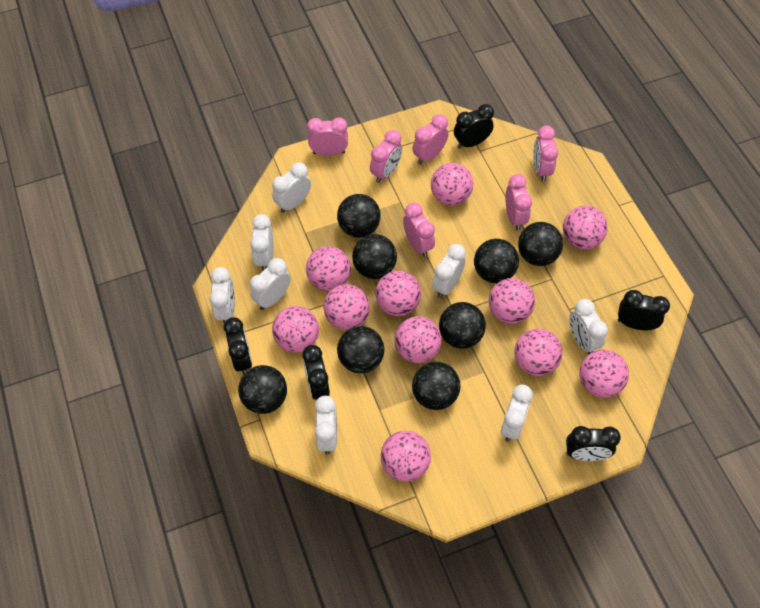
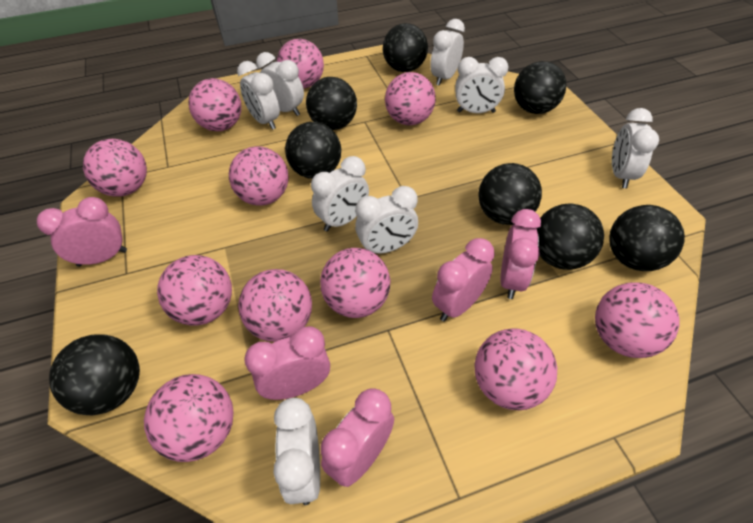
black clock: 5 -> 0
pink clock: 6 -> 5

